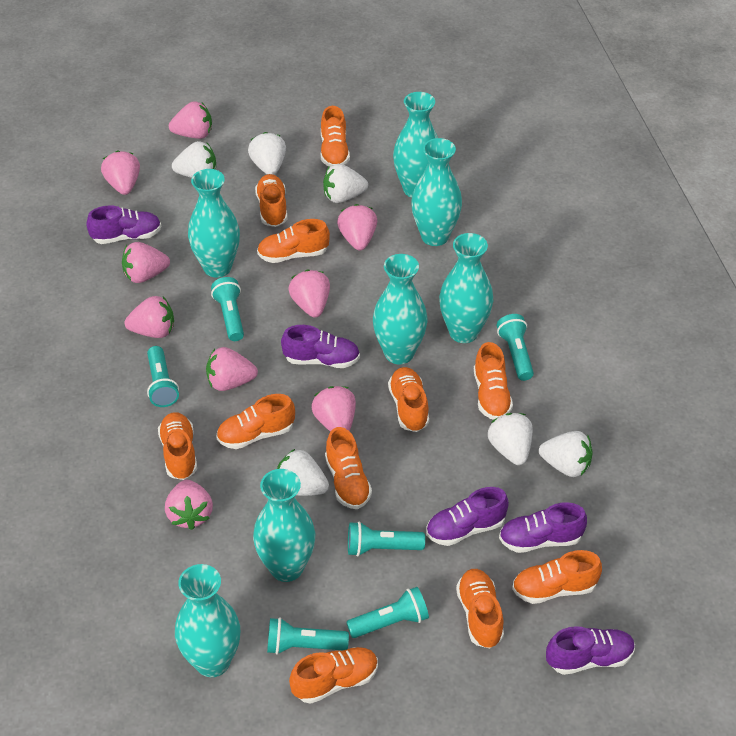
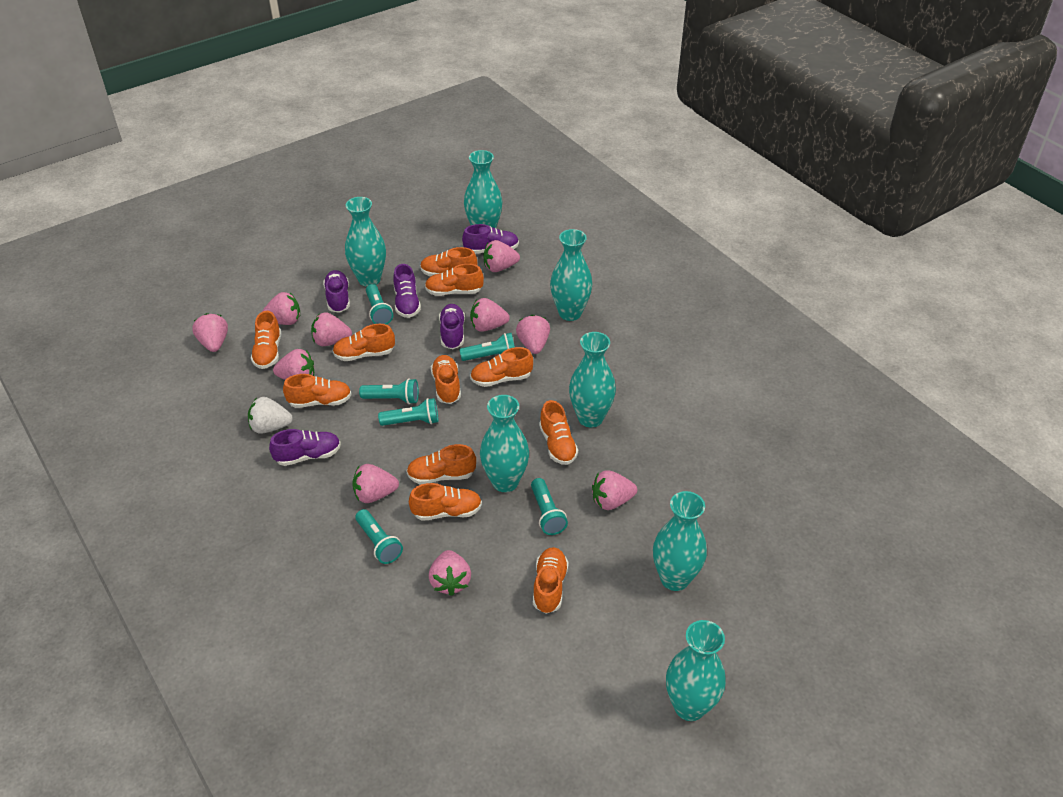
pink strawberry: 9 -> 10
white strawberry: 6 -> 1

